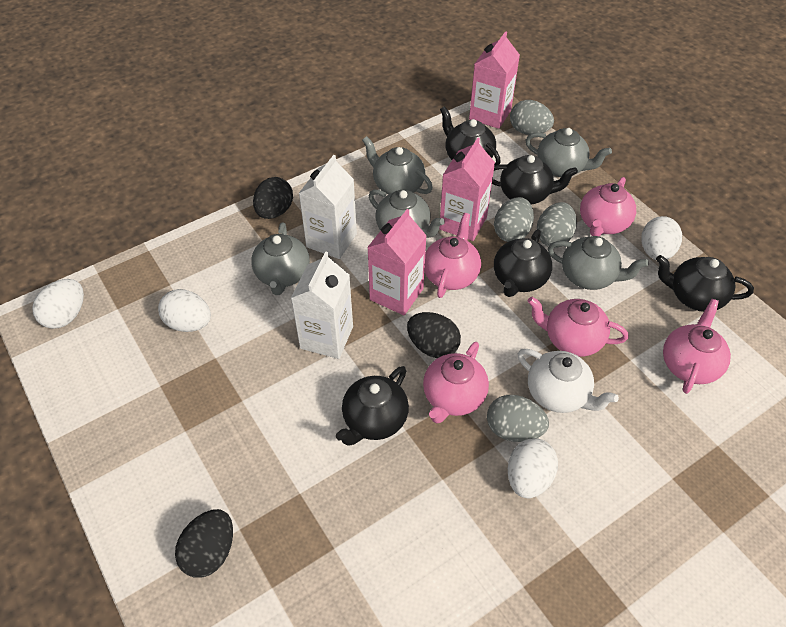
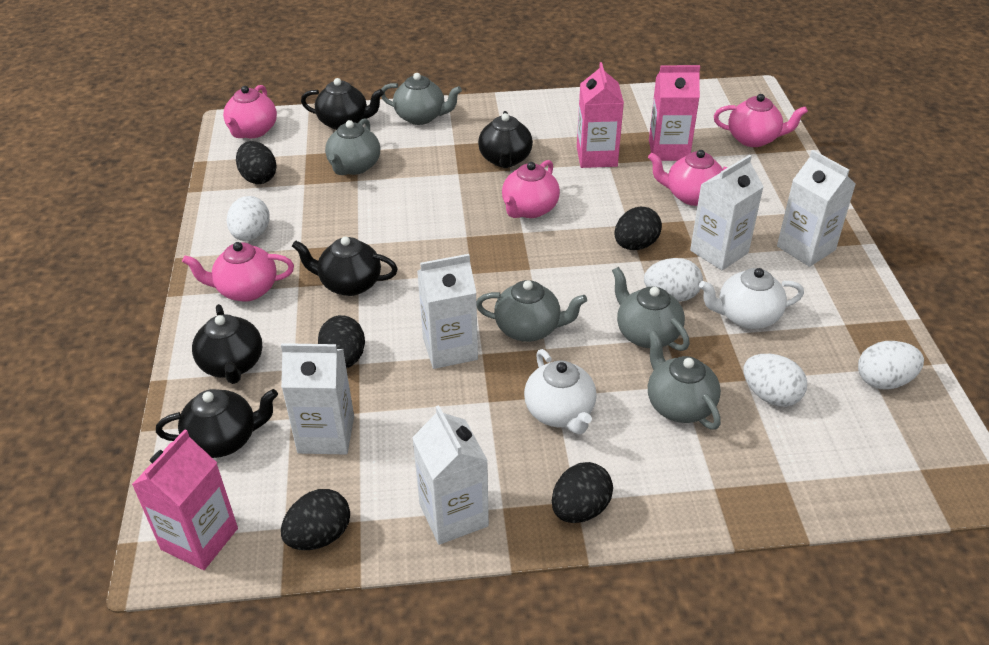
black egg: 3 -> 5
grey egg: 4 -> 0
white carton: 2 -> 5
white teapot: 1 -> 2

